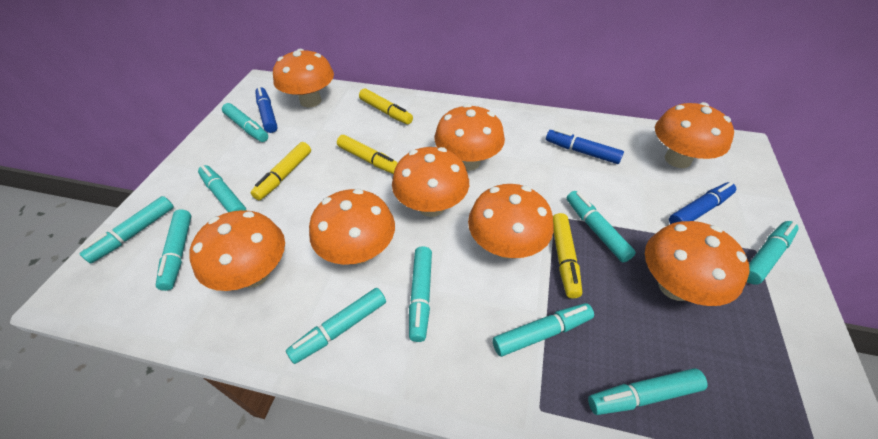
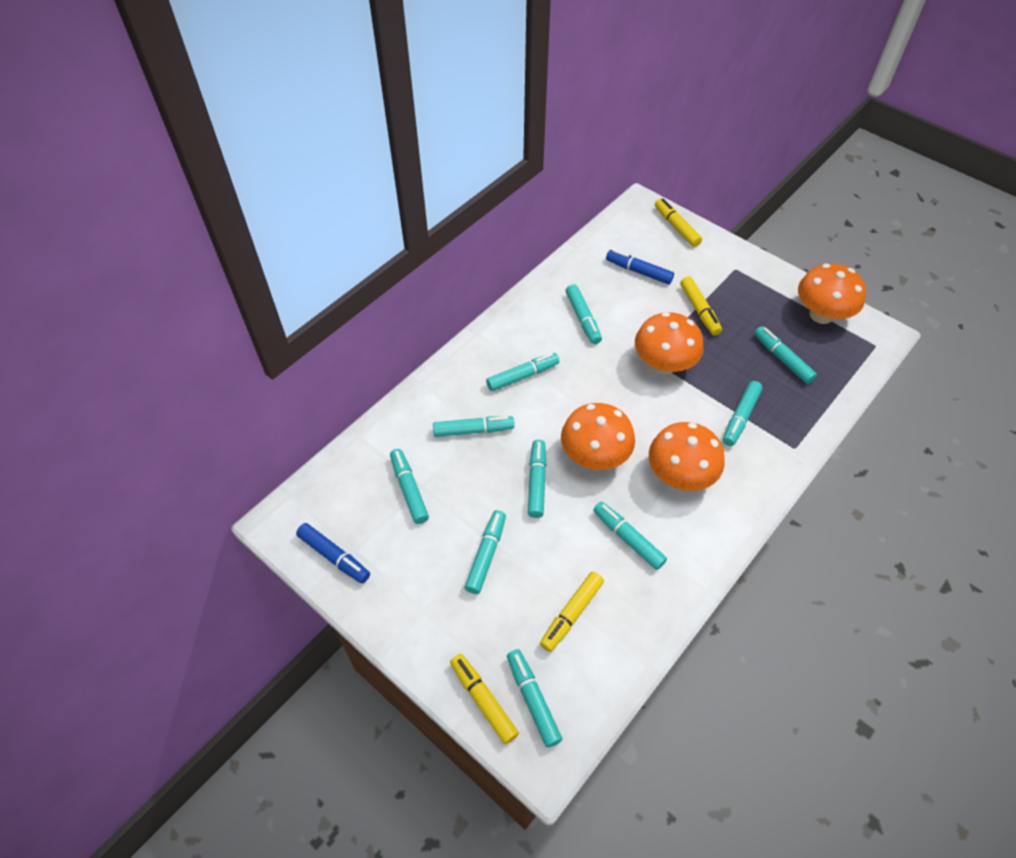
blue marker: 3 -> 2
orange mushroom: 8 -> 4

